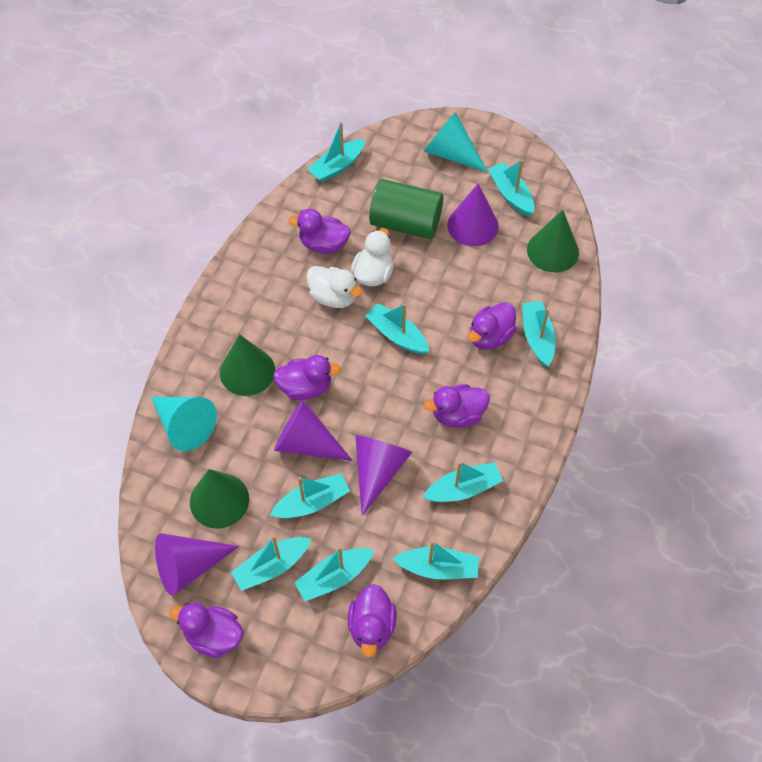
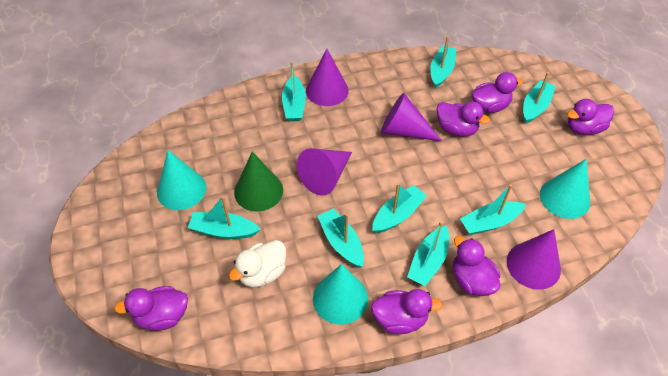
green cone: 3 -> 1
green cylinder: 1 -> 0
turquoise boat: 9 -> 8
turquoise cone: 2 -> 3
white duck: 2 -> 1

